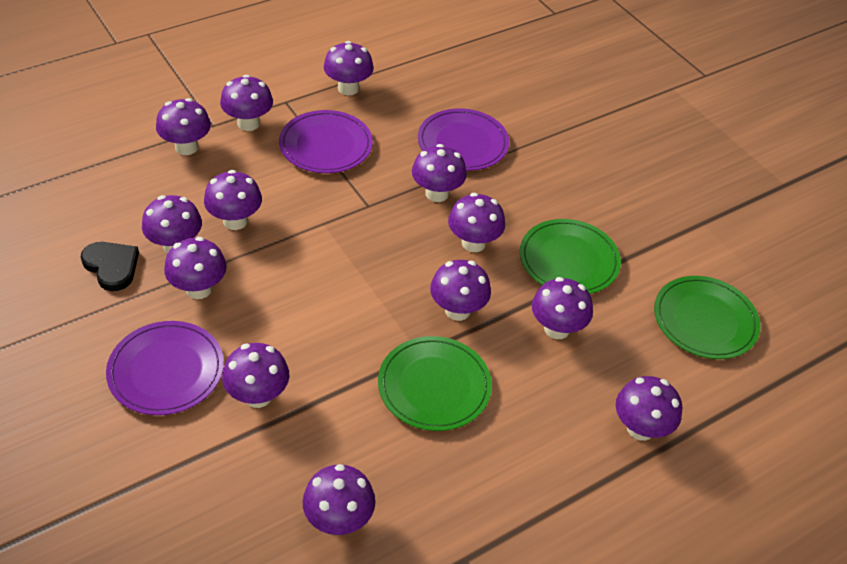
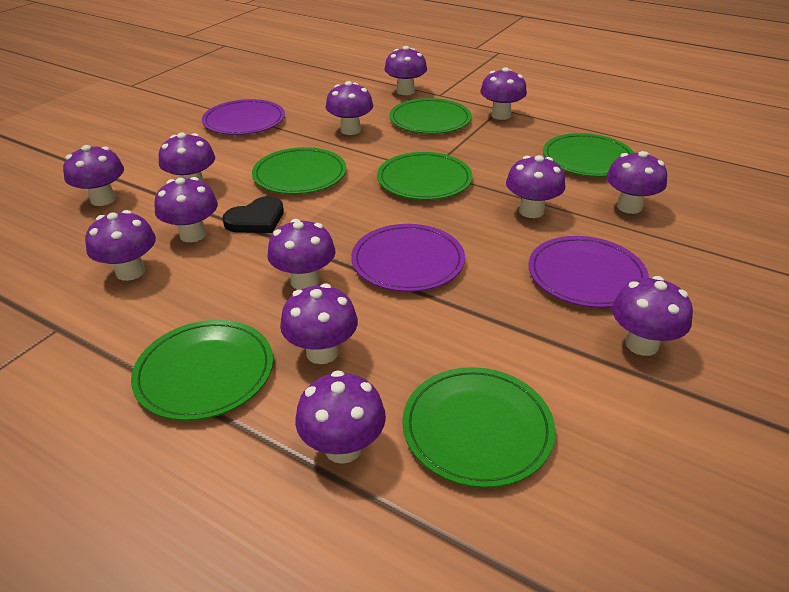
green plate: 3 -> 6

